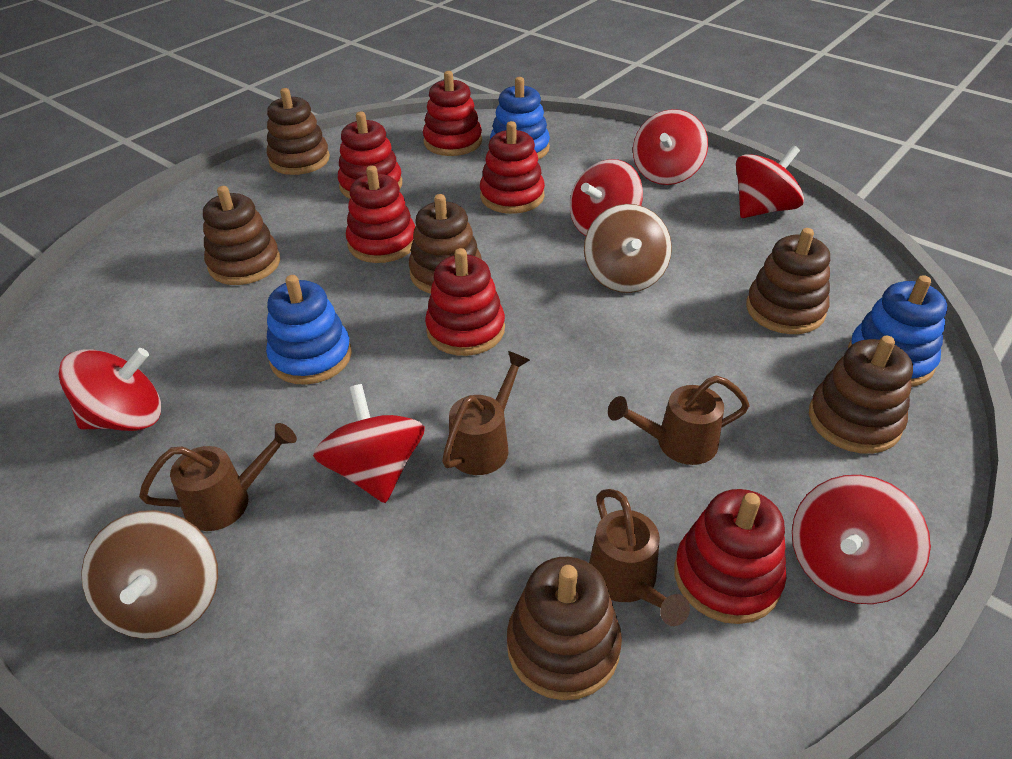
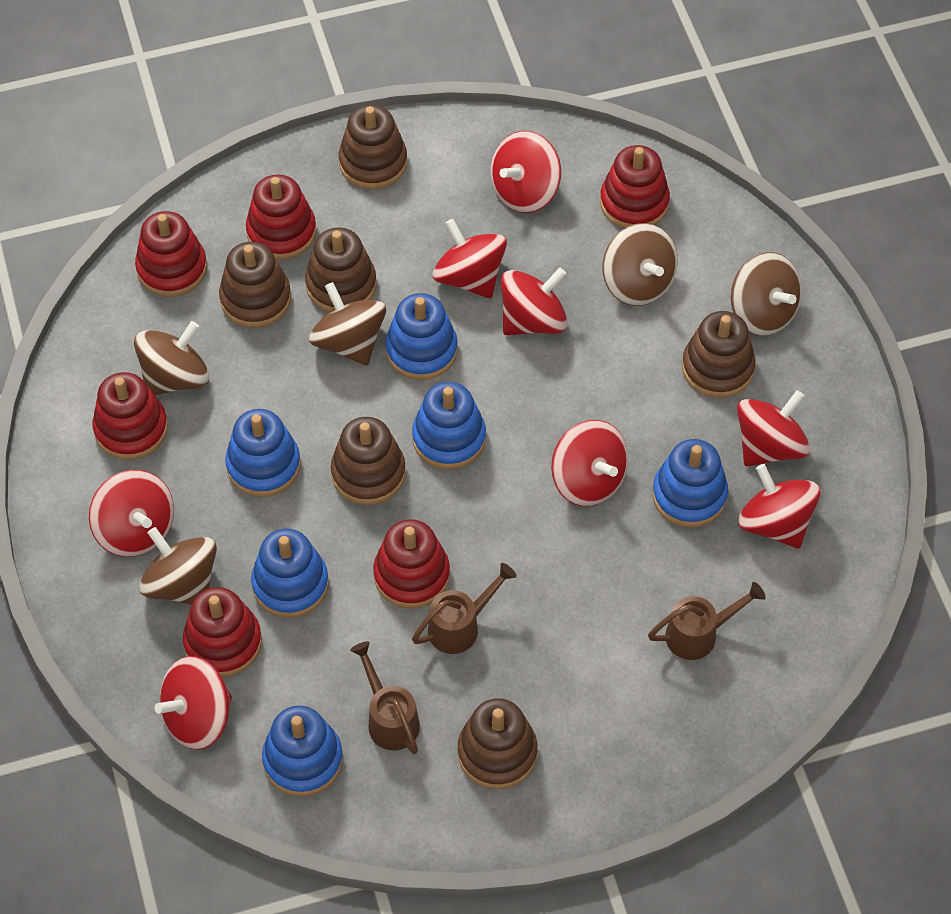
blue stacking toy: 3 -> 6
brown spinning top: 2 -> 5
brown watering can: 4 -> 3
red spinning top: 6 -> 8

